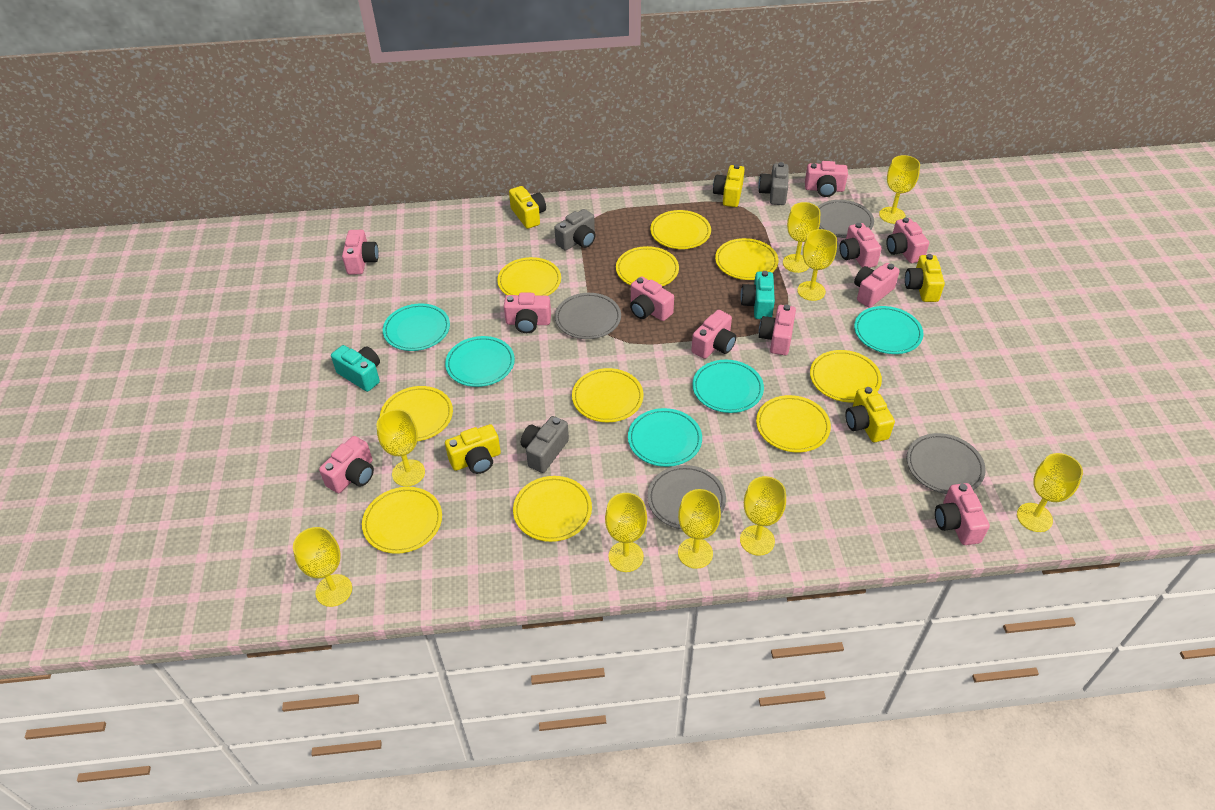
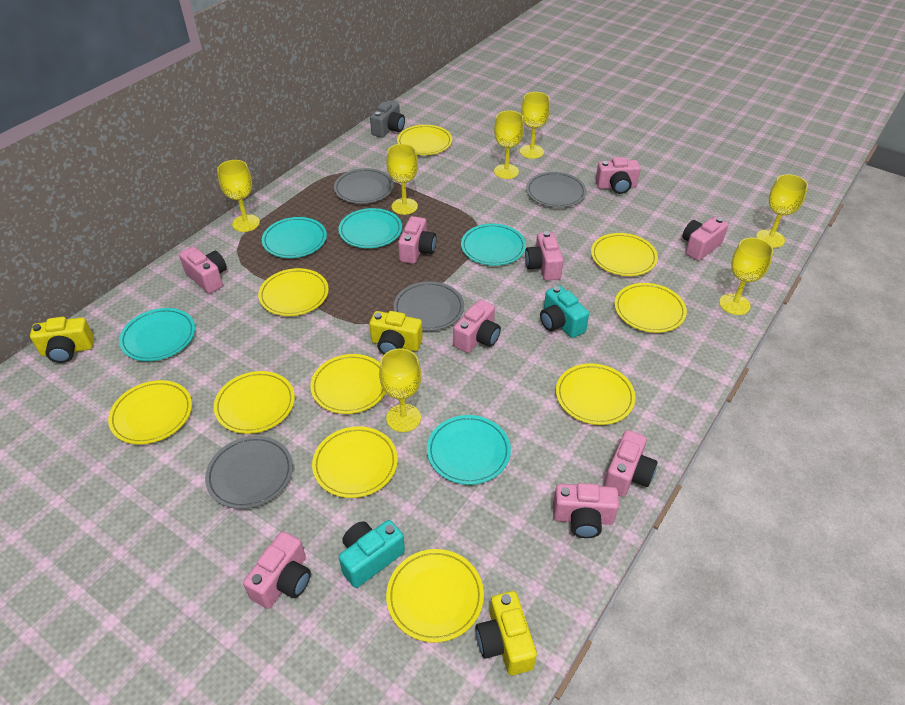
grey camera: 3 -> 1
pink camera: 11 -> 9
yellow camera: 5 -> 3
yellow goblet: 9 -> 7

